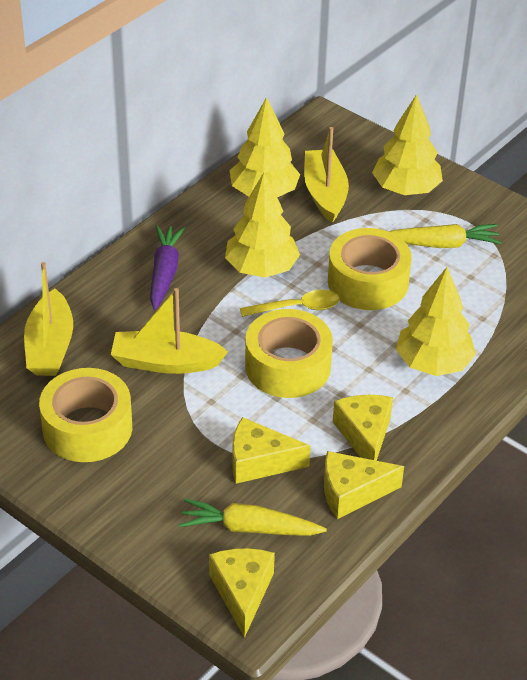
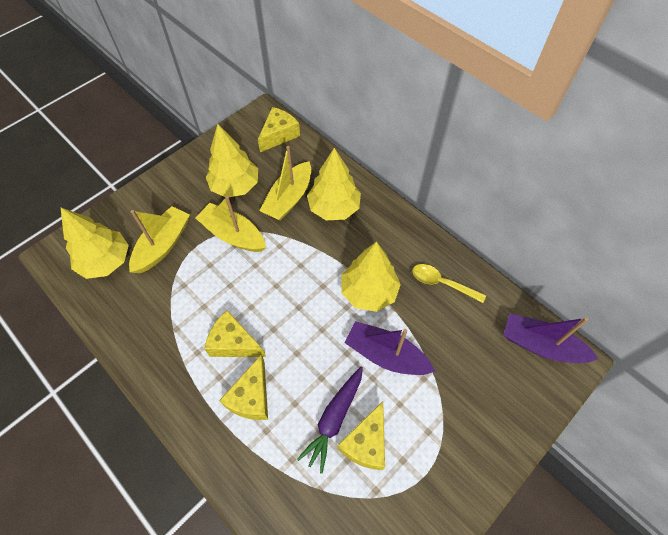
purple boat: 0 -> 2
yellow carrot: 2 -> 0
yellow tape: 3 -> 0

